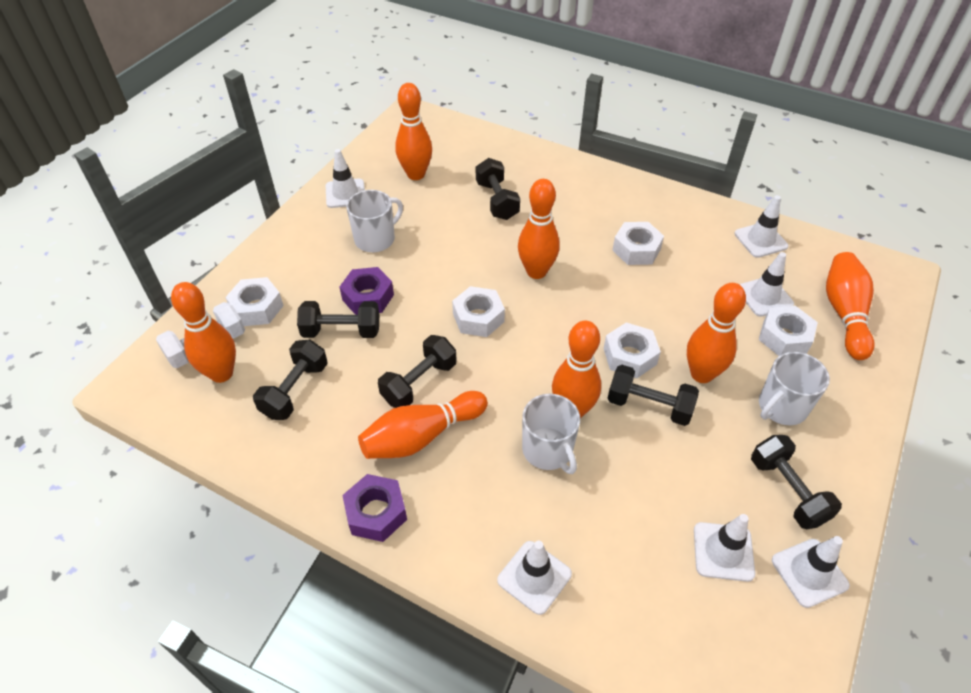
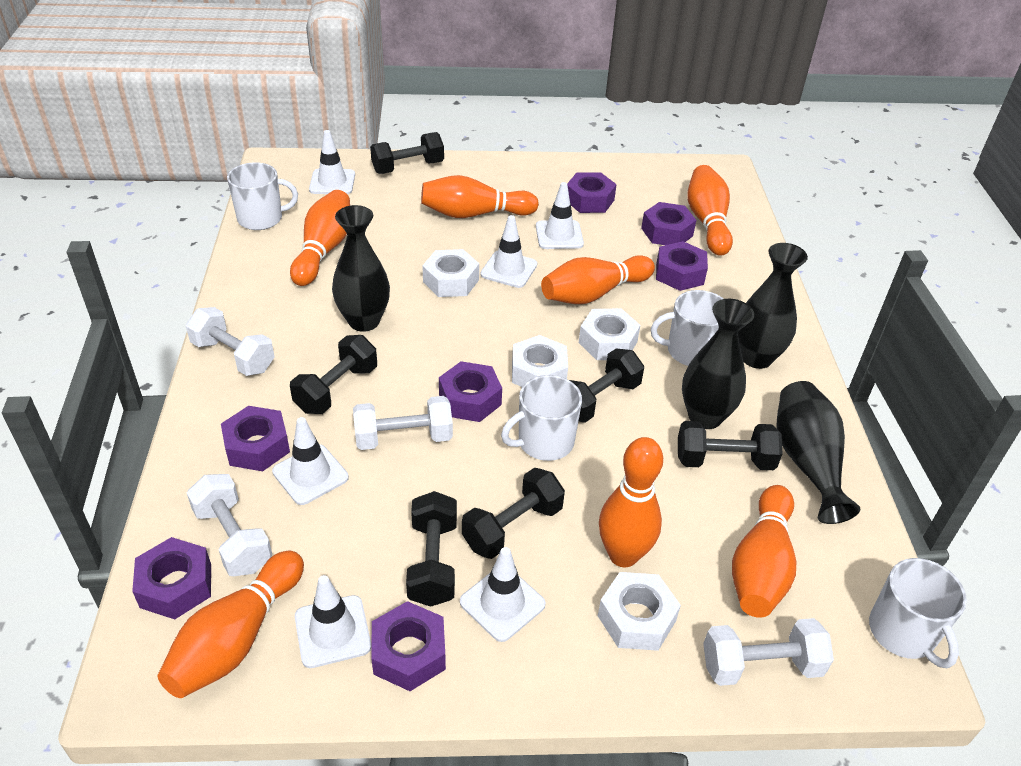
black vase: 0 -> 4
purple nut: 2 -> 7
white dumbbell: 1 -> 4
white mug: 3 -> 4
white nut: 5 -> 4

